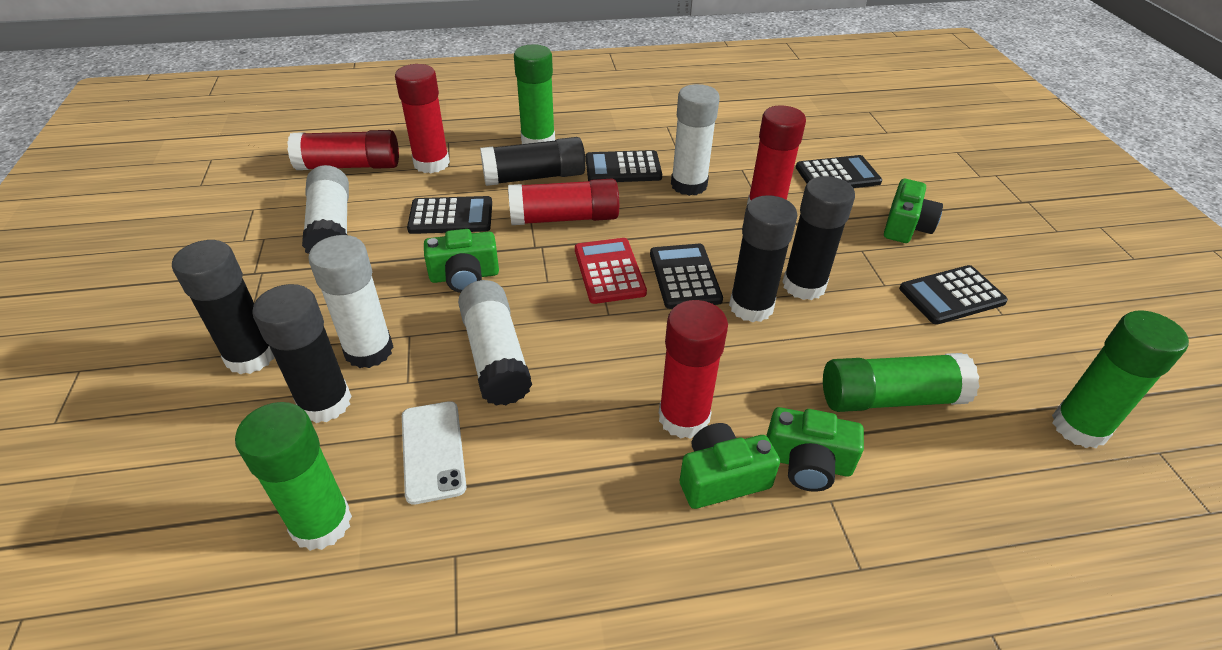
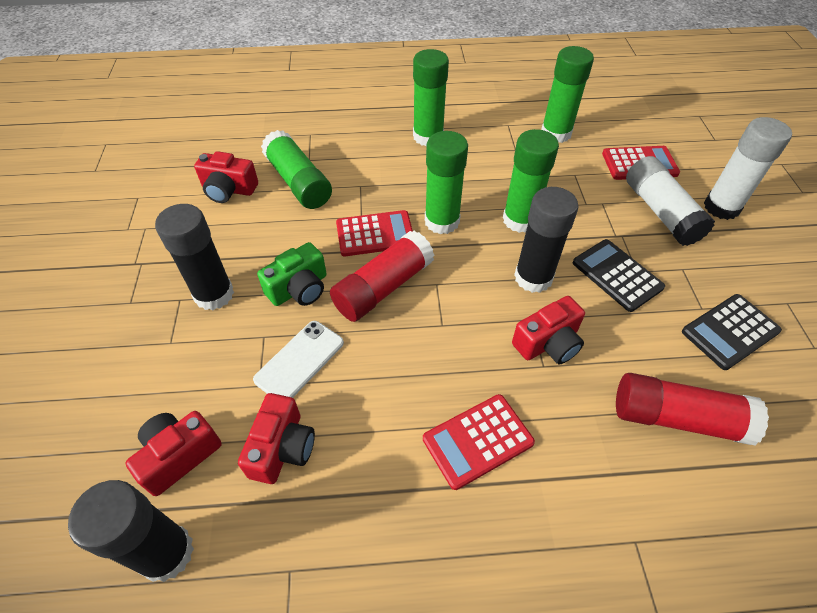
black calculator: 5 -> 2
black glue stick: 5 -> 3
green camera: 4 -> 1
green glue stick: 4 -> 5
red calculator: 1 -> 3
red camera: 0 -> 4
red glue stick: 5 -> 2
white glue stick: 4 -> 2

